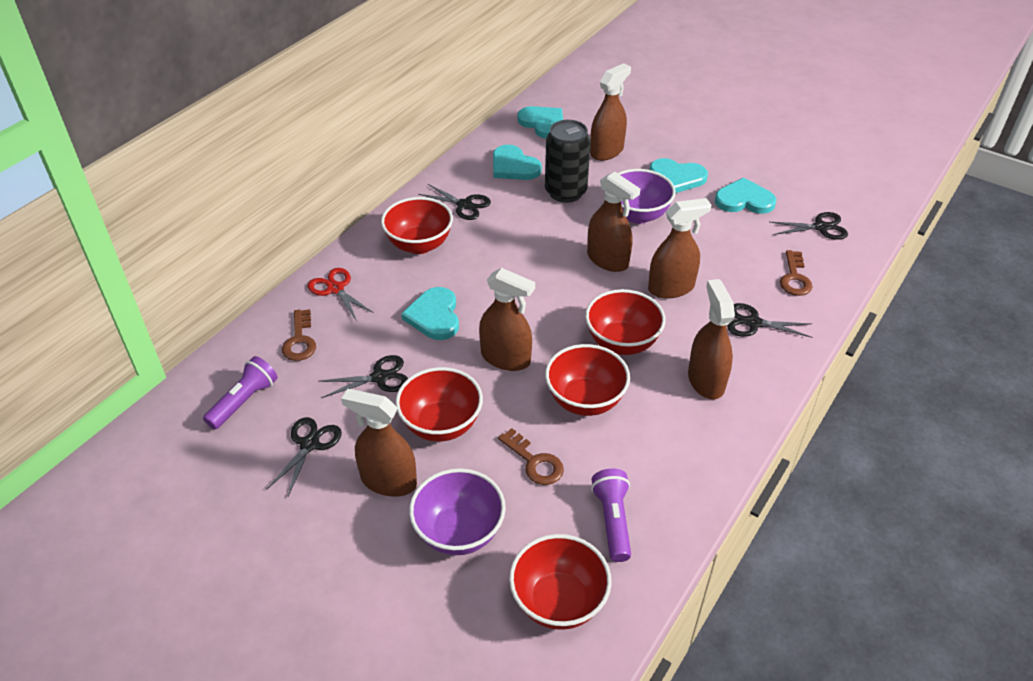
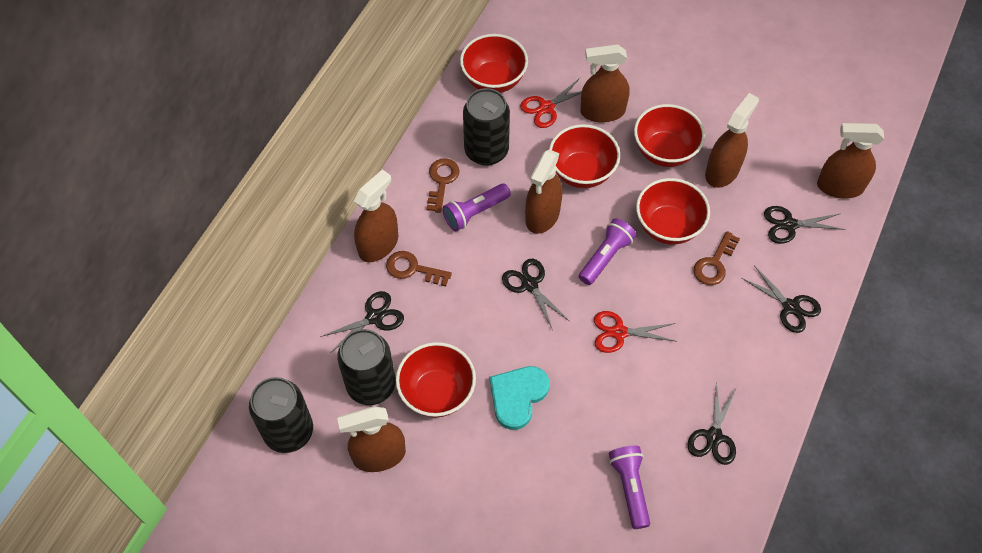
black can: 1 -> 3
purple bowl: 2 -> 0
purple flashlight: 2 -> 3
red scissors: 1 -> 2
turquoise heart: 5 -> 1

